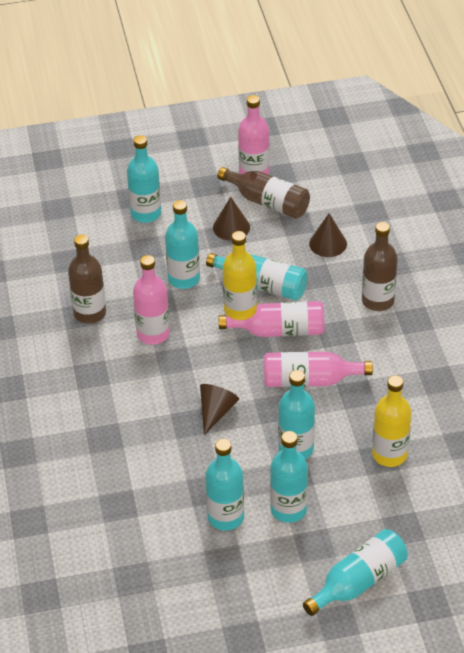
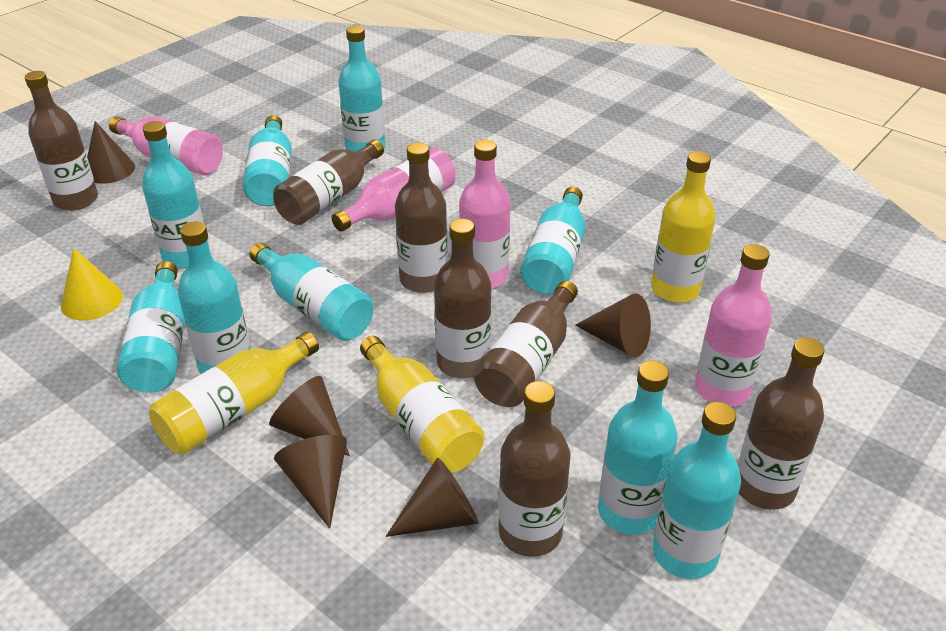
brown bottle: 3 -> 7
brown cone: 3 -> 5
turquoise bottle: 7 -> 9
yellow bottle: 2 -> 3
yellow cone: 0 -> 1

